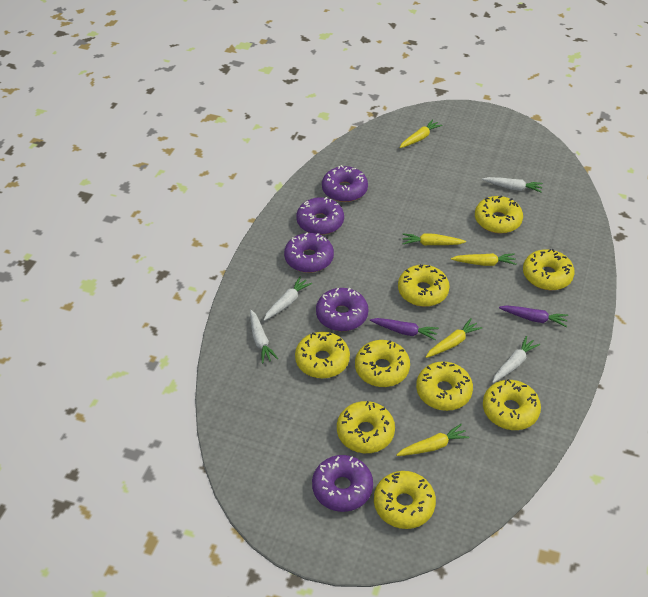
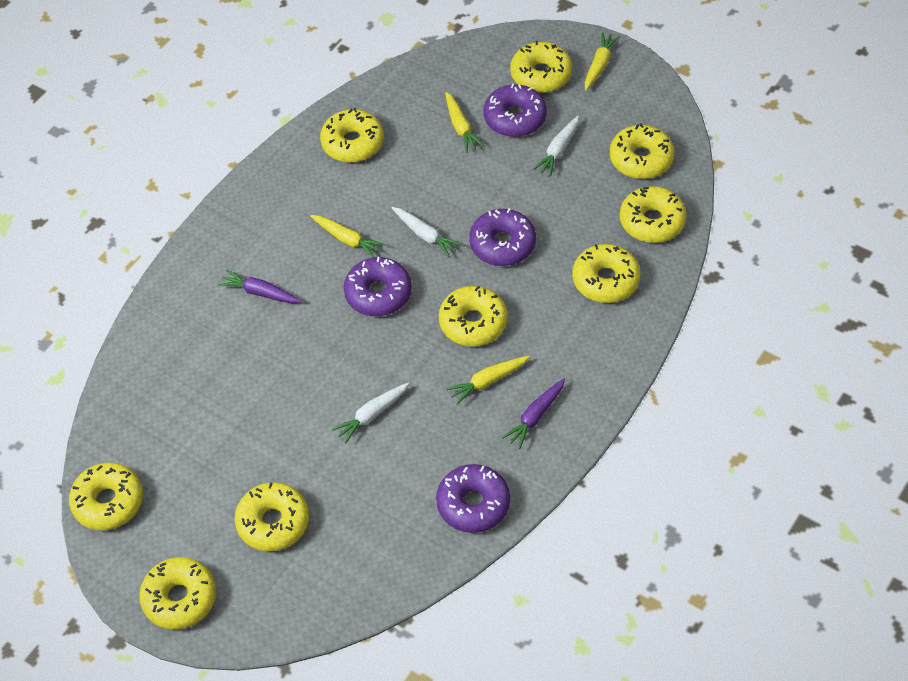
purple donut: 5 -> 4
white carrot: 4 -> 3
yellow carrot: 5 -> 4

